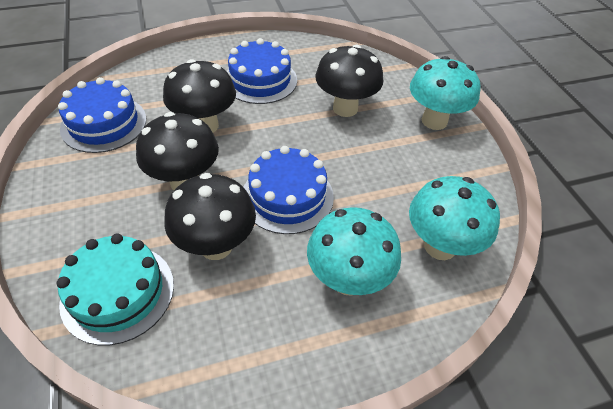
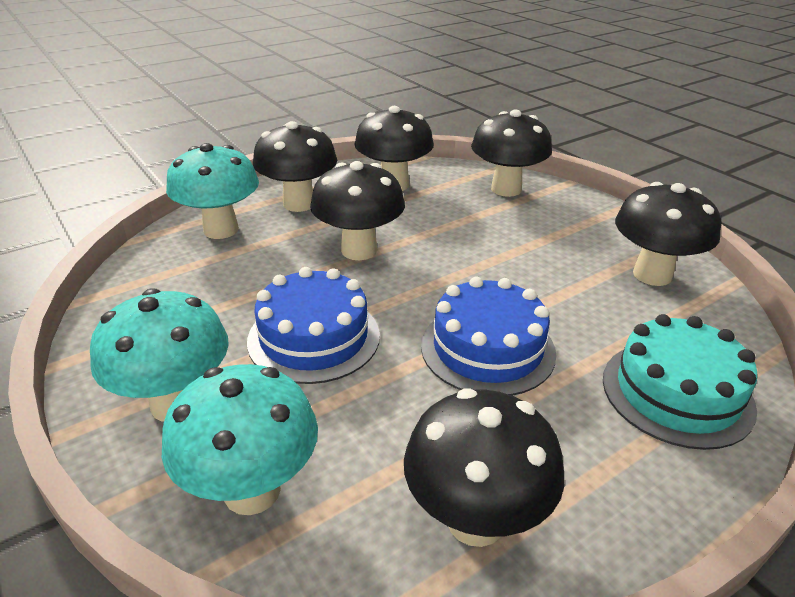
black mushroom: 4 -> 6
blue cake: 3 -> 2

